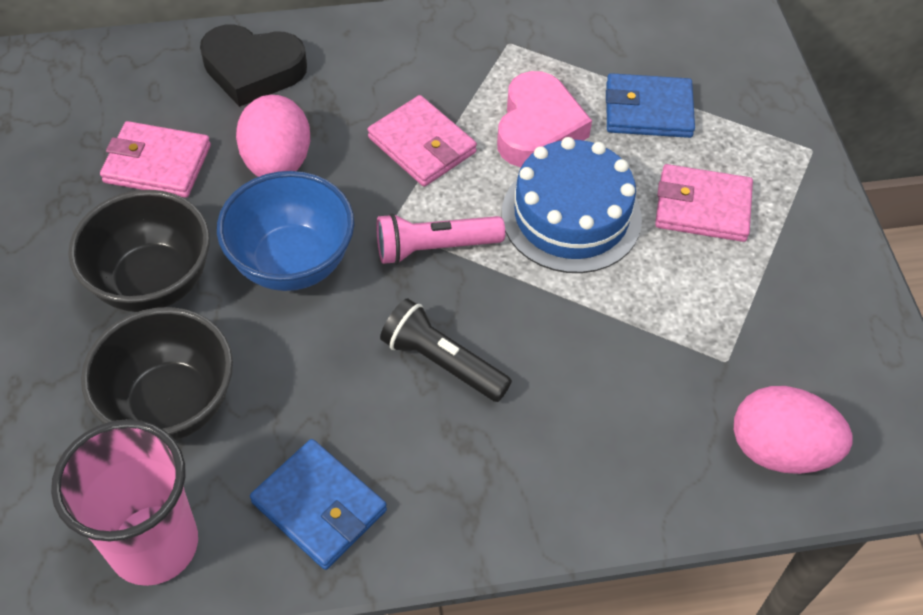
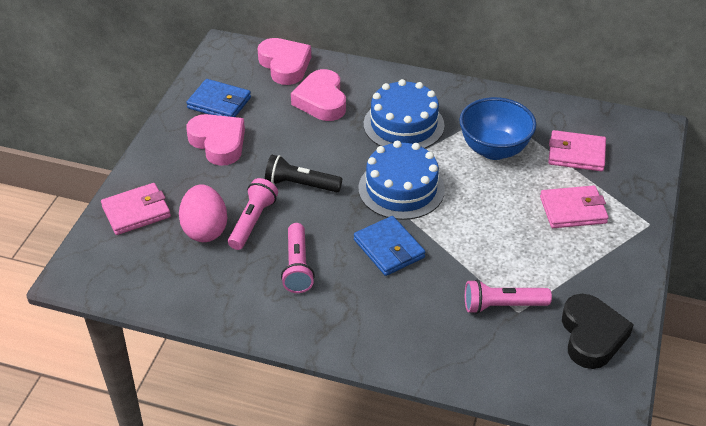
black bowl: 2 -> 0
blue cake: 1 -> 2
pink cup: 1 -> 0
pink egg: 2 -> 1
pink flashlight: 1 -> 3
pink heart: 1 -> 3

